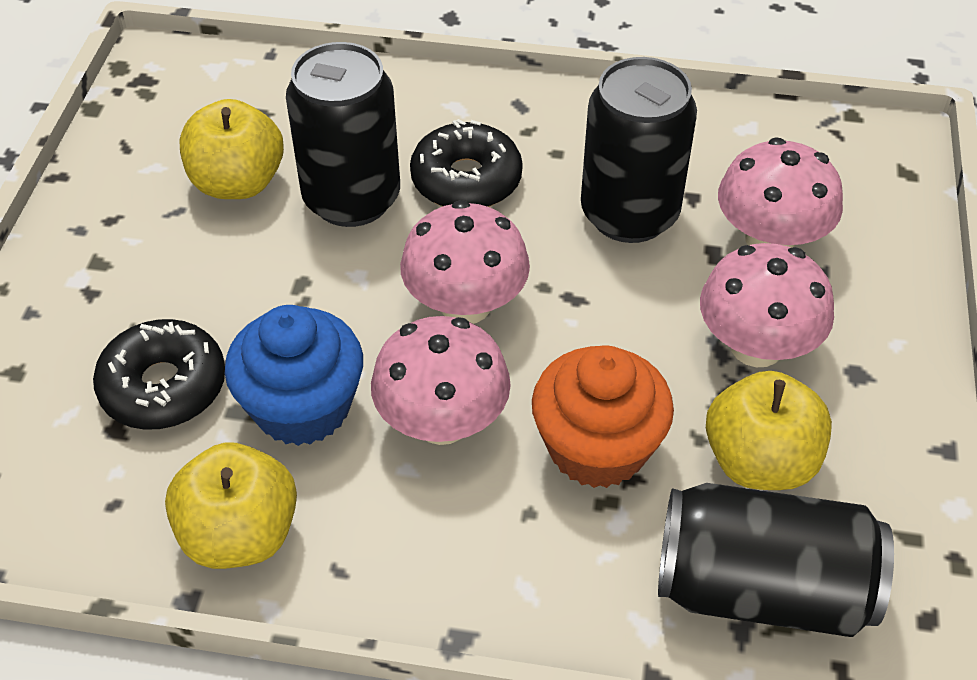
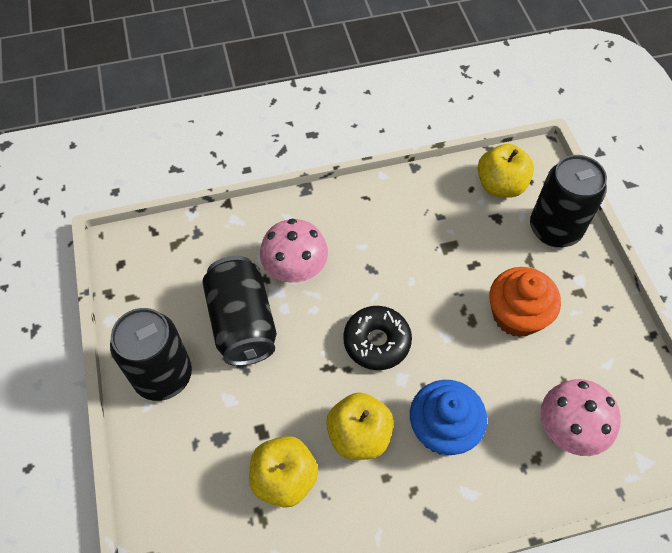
black donut: 2 -> 1
pink mushroom: 4 -> 2

